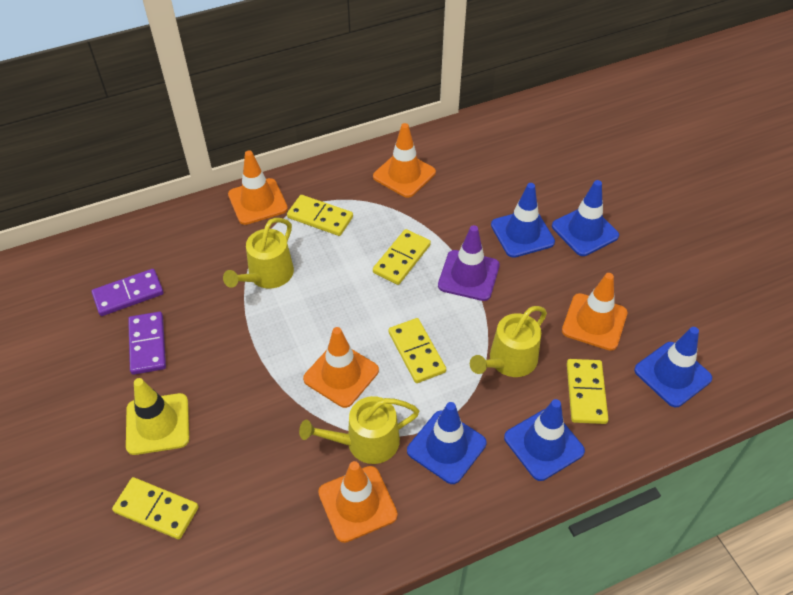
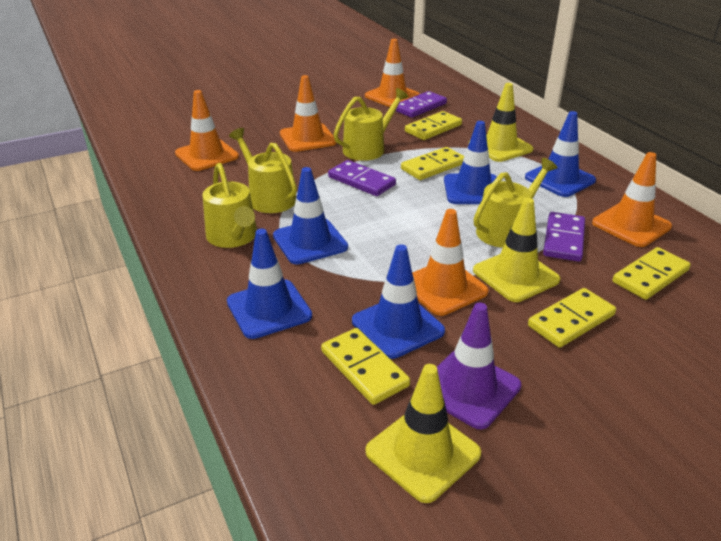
purple domino: 2 -> 3
yellow traffic cone: 1 -> 3
yellow watering can: 3 -> 4

